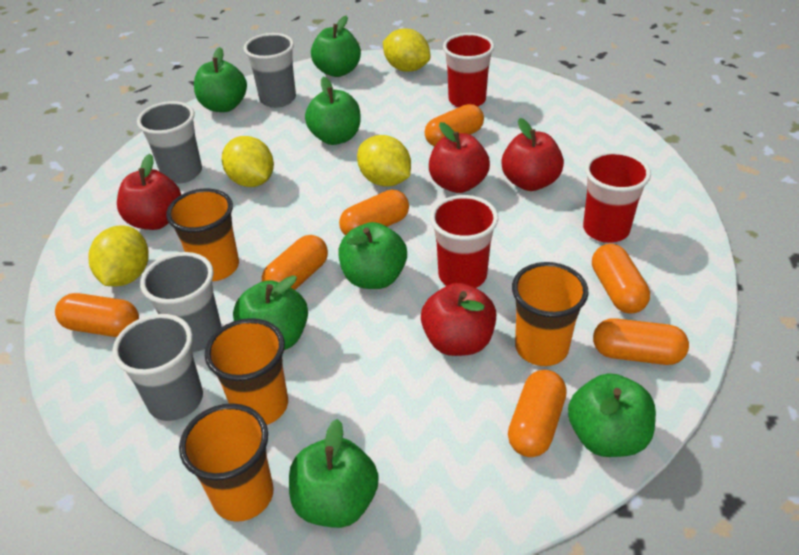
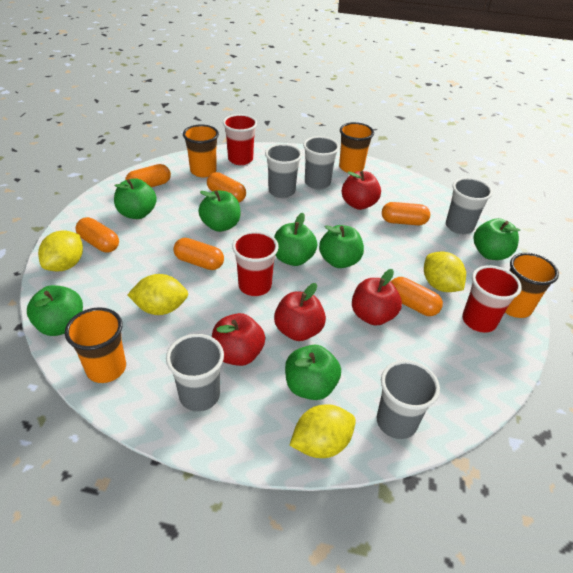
grey cup: 4 -> 5
orange capsule: 7 -> 6

